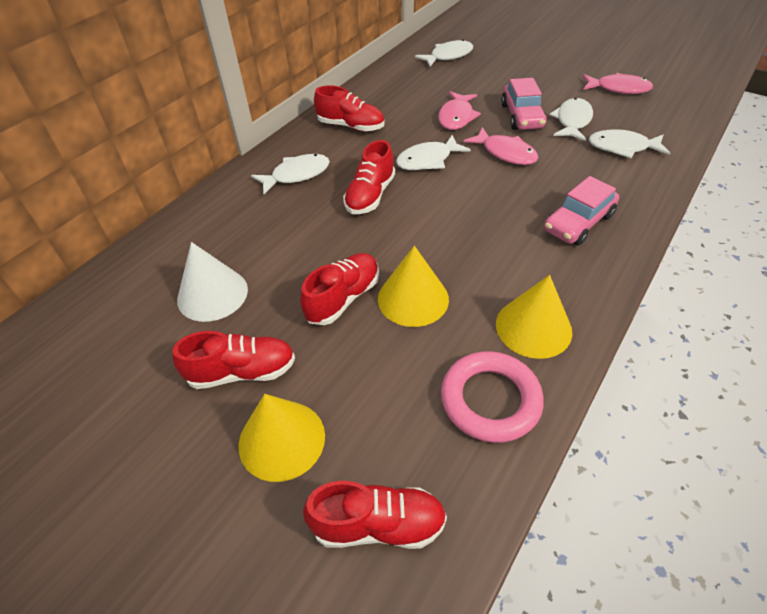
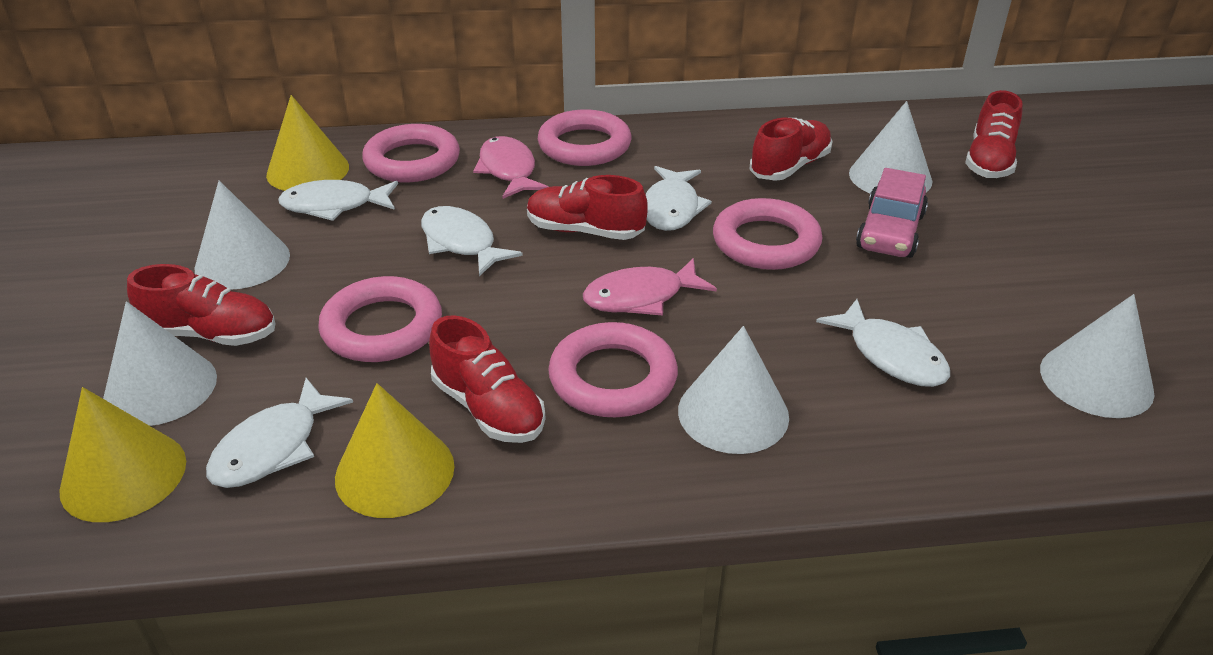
pink car: 2 -> 1
pink fish: 3 -> 2
pink ring: 1 -> 5
white cone: 1 -> 5

